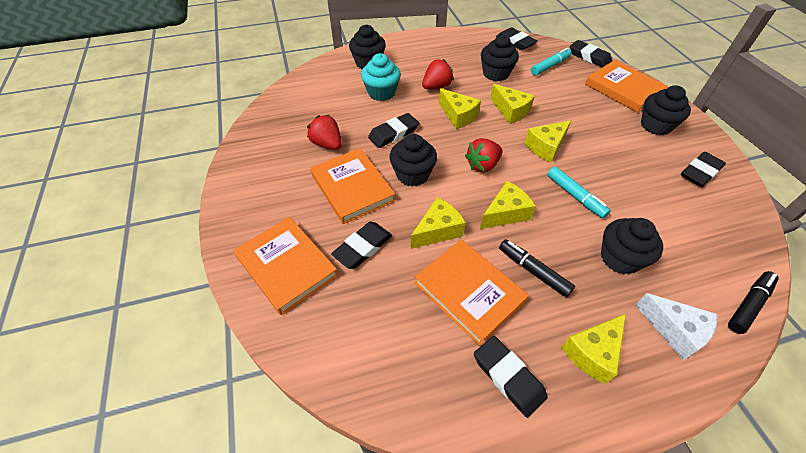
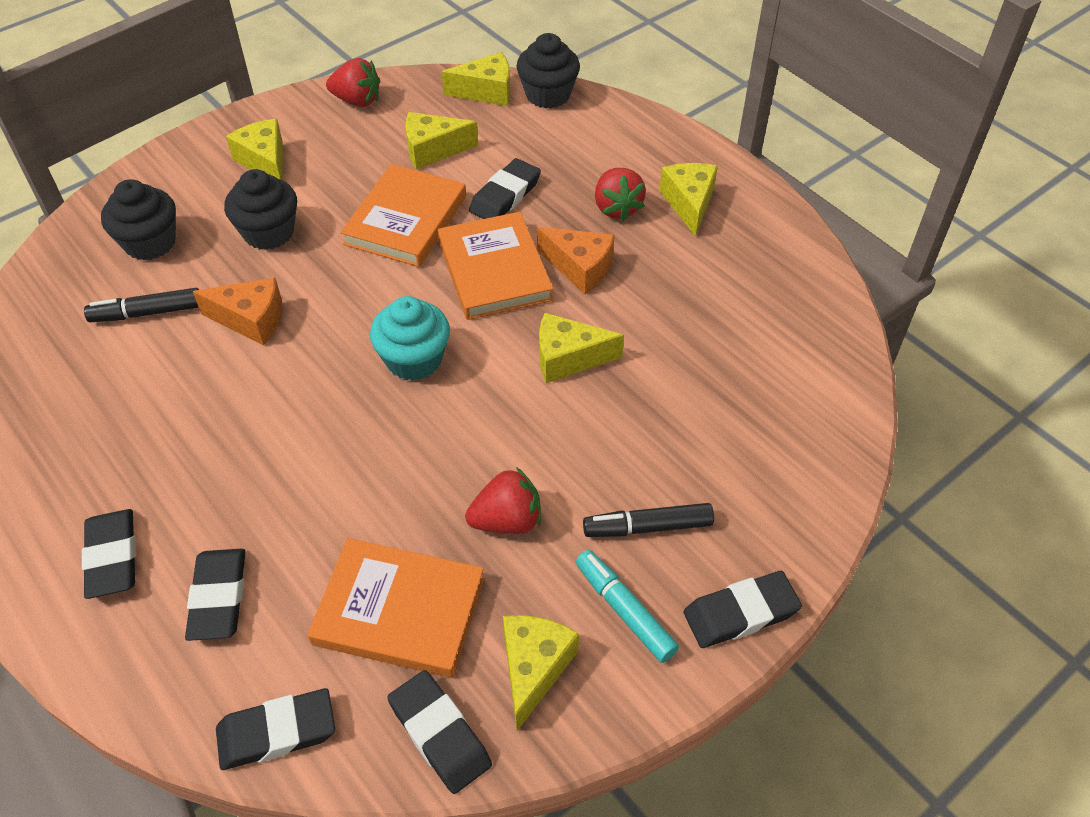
black cupcake: 5 -> 3
orange book: 4 -> 3
orange cheese: 0 -> 2
turquoise marker: 2 -> 1
white cheese: 1 -> 0

